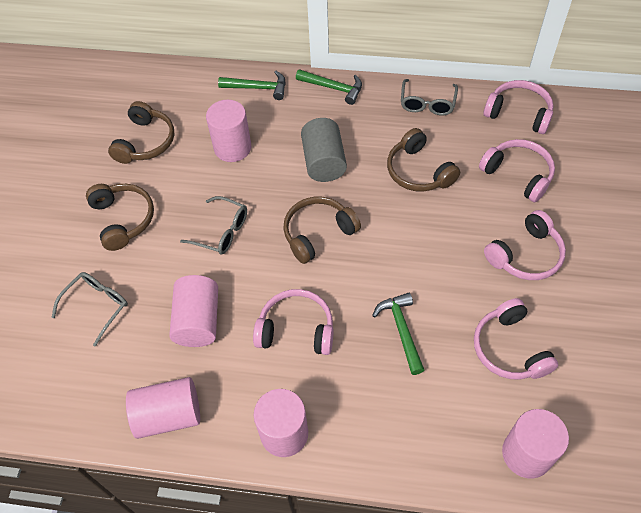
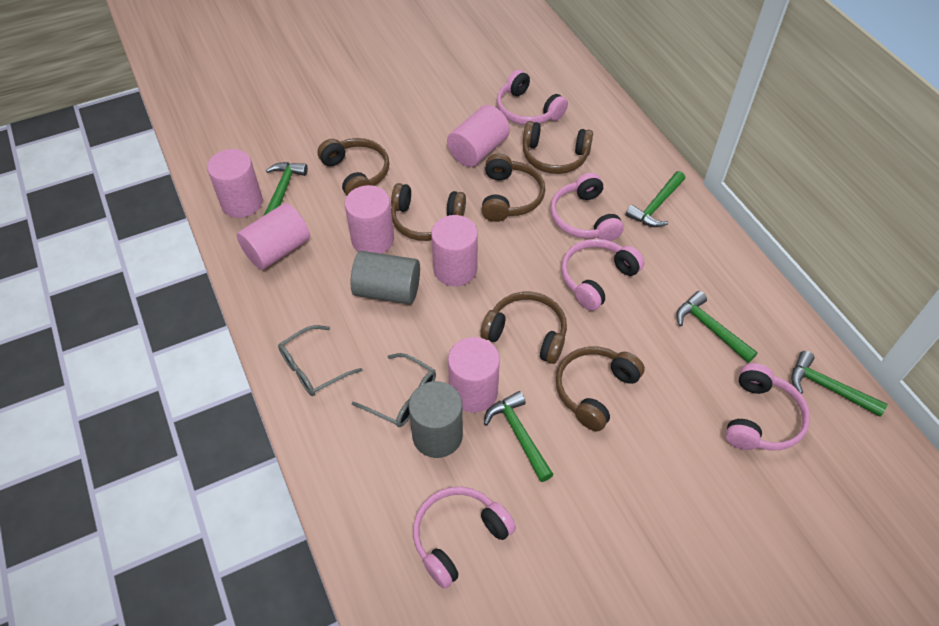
brown headphones: 4 -> 6
green hammer: 3 -> 5
grey cylinder: 1 -> 2
grey glasses: 3 -> 2
pink cylinder: 5 -> 6

